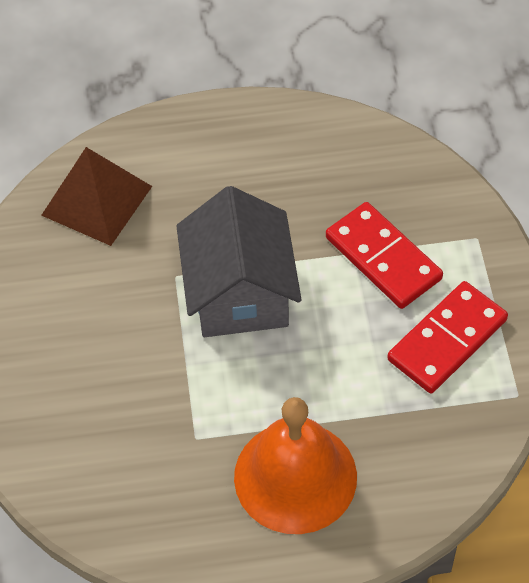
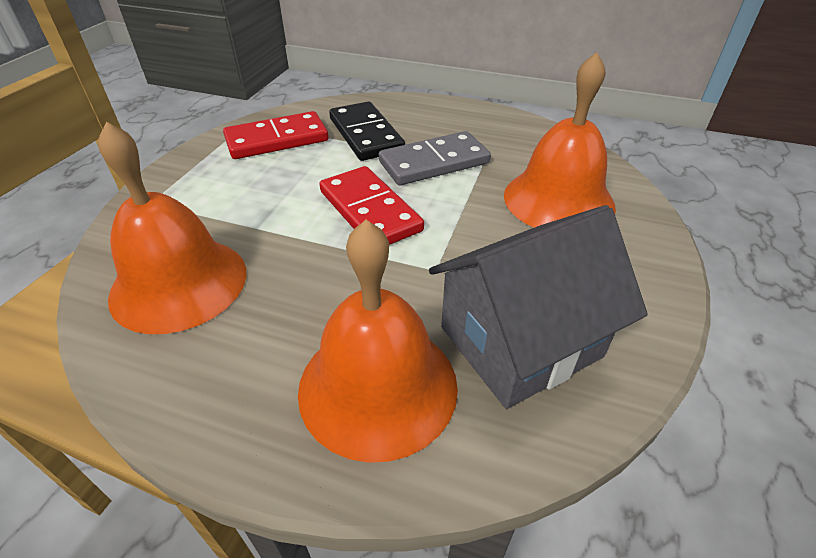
black domino: 0 -> 1
brown pyramid: 1 -> 0
grey domino: 0 -> 1
orange bell: 1 -> 3

